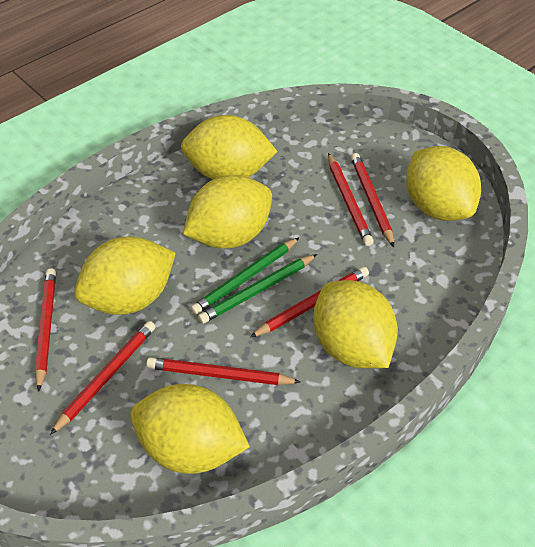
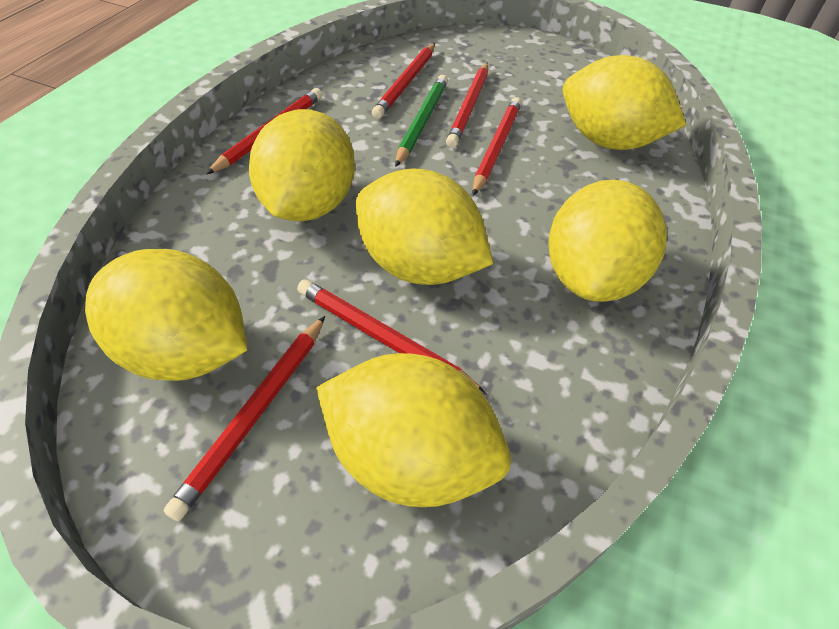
green pencil: 2 -> 1

